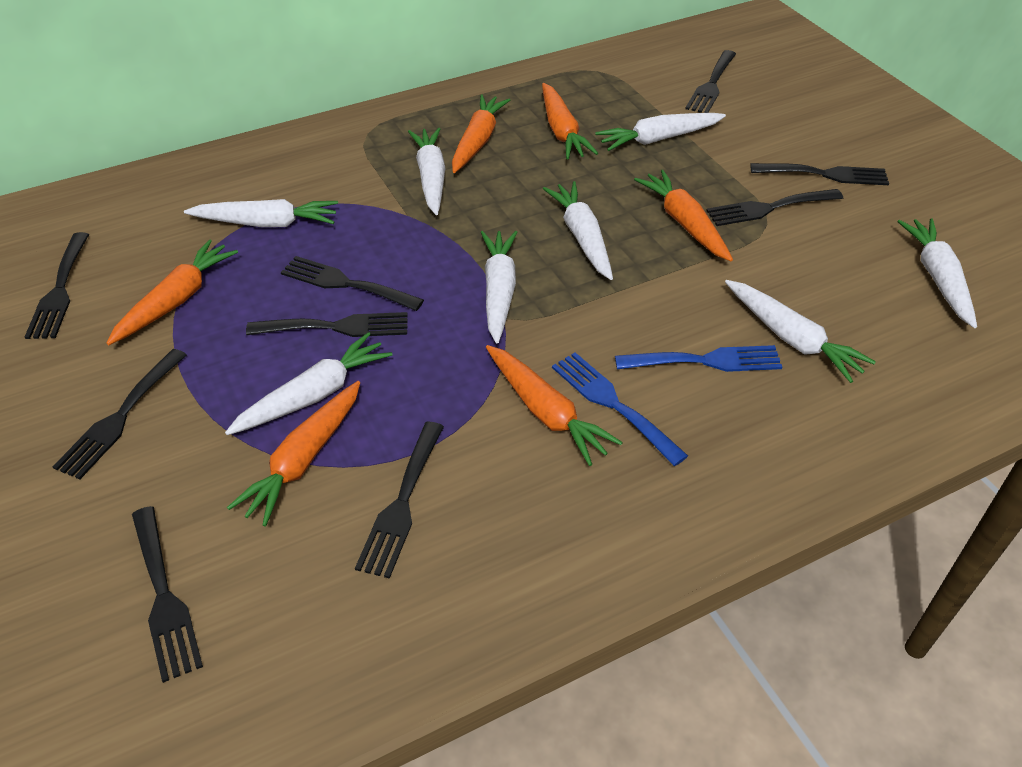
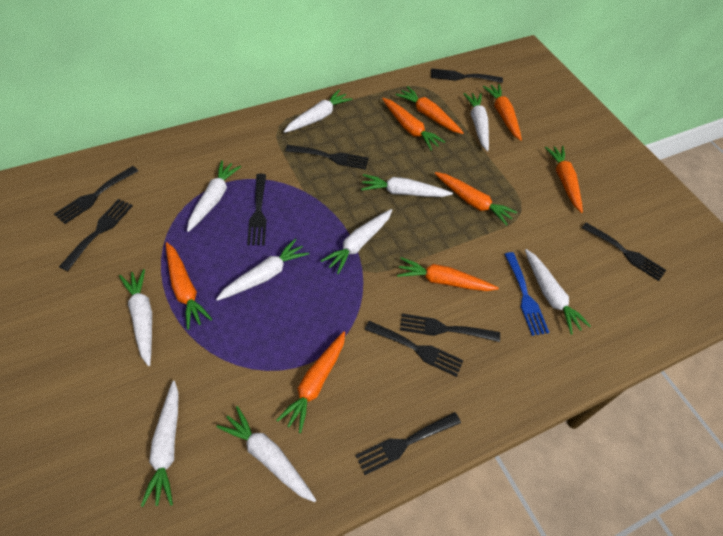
blue fork: 2 -> 1
orange carrot: 6 -> 8
white carrot: 8 -> 10

